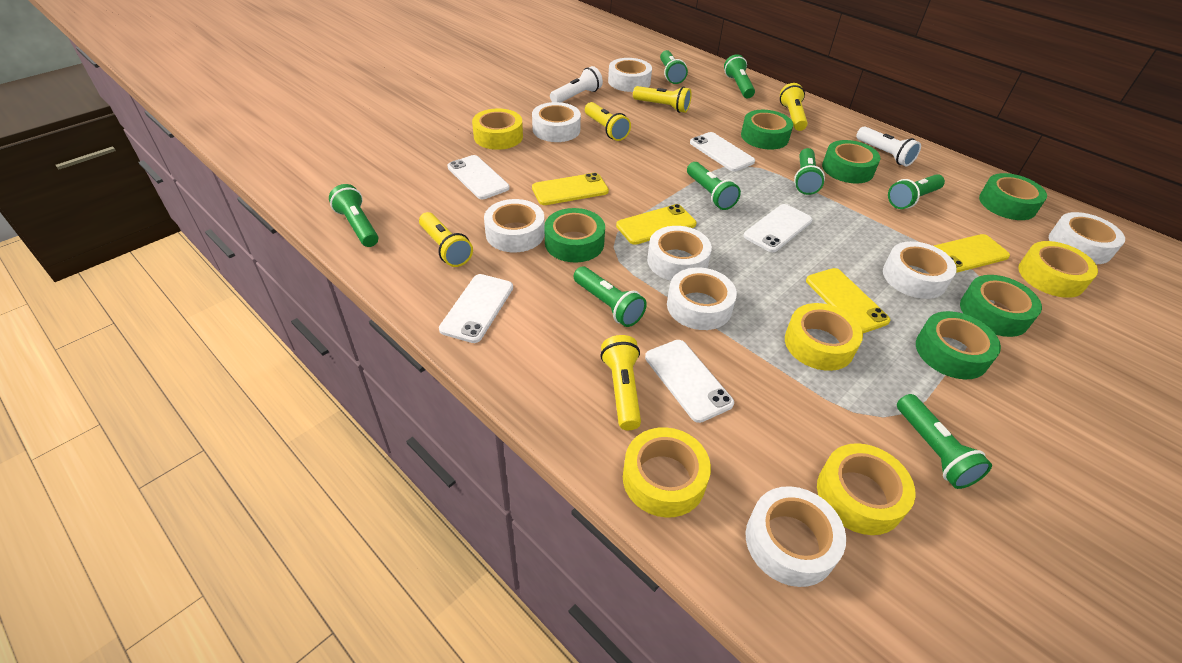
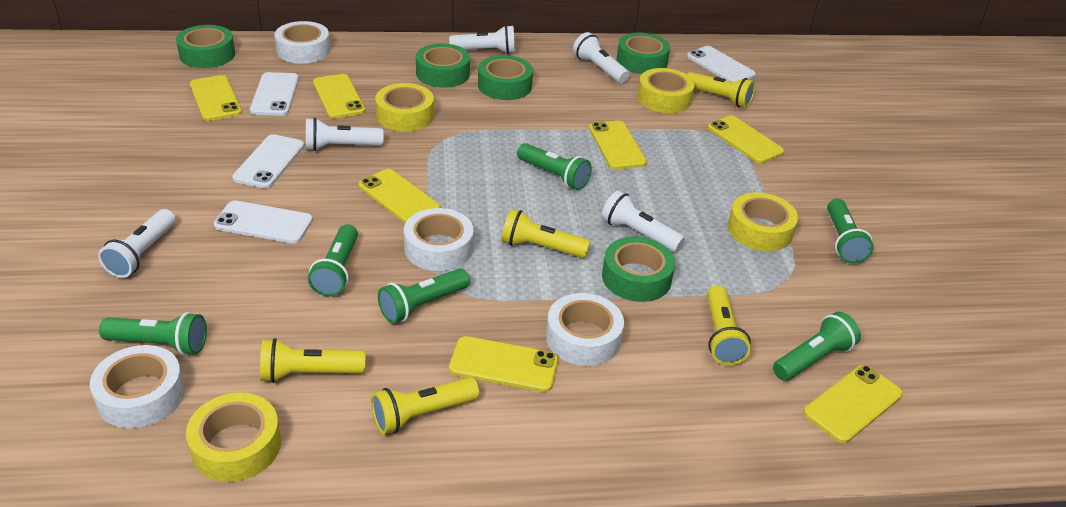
green flashlight: 8 -> 6
green tape: 6 -> 5
white flashlight: 2 -> 5
white phone: 5 -> 4
white tape: 8 -> 4
yellow phone: 4 -> 7
yellow tape: 5 -> 4

